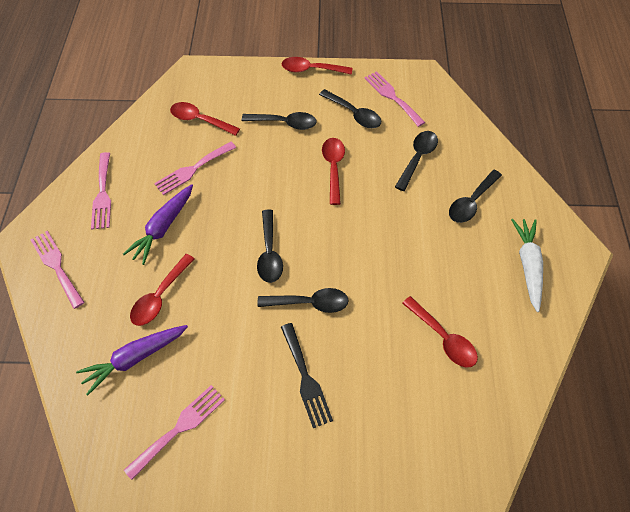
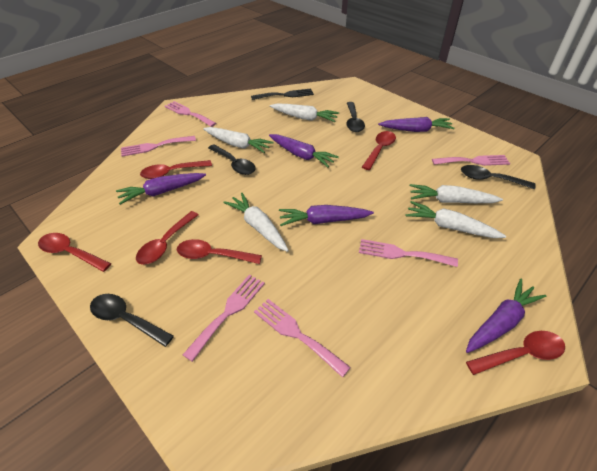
black spoon: 6 -> 4
pink fork: 5 -> 6
purple carrot: 2 -> 5
red spoon: 5 -> 6
white carrot: 1 -> 5

